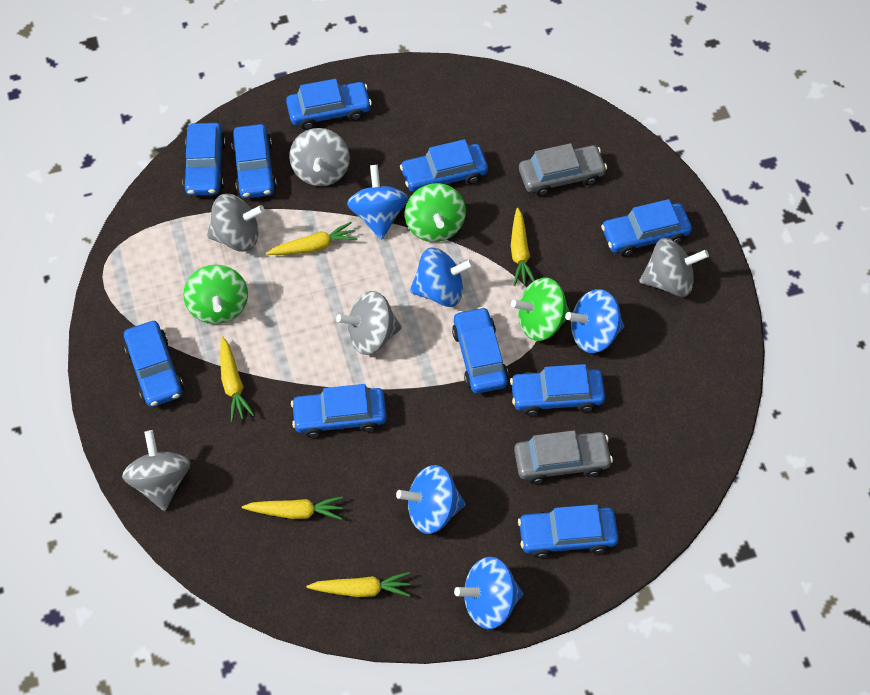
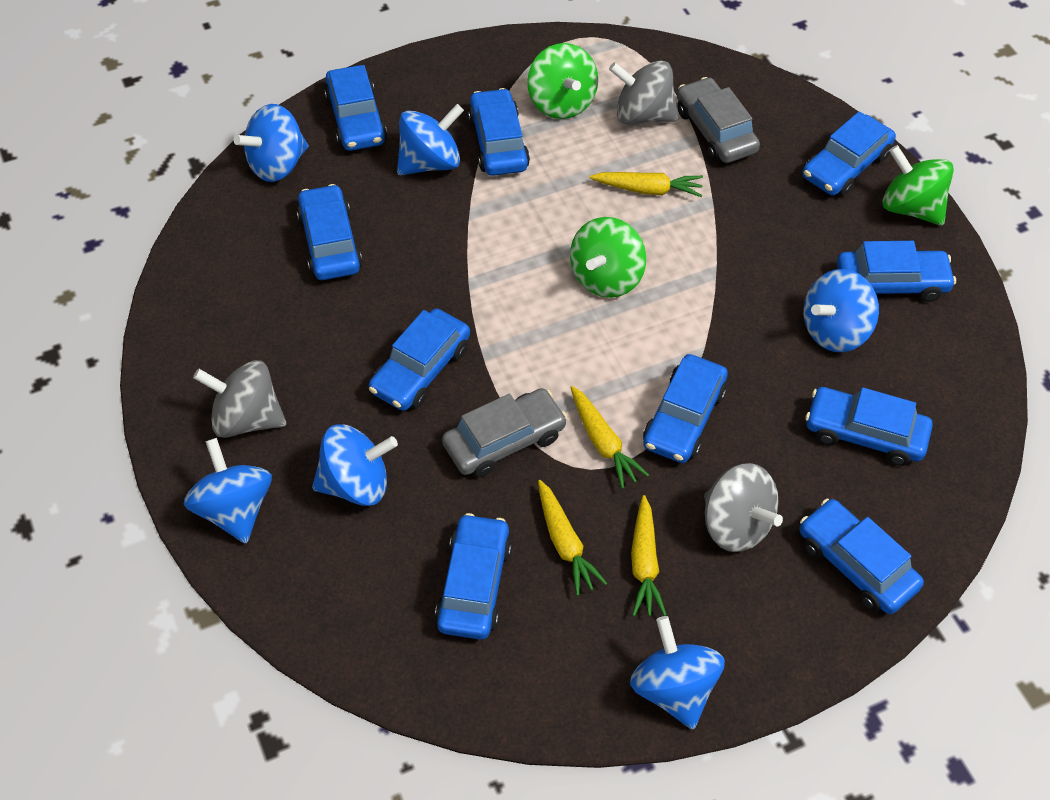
blue spinning top: 5 -> 6
grey spinning top: 5 -> 3
yellow carrot: 5 -> 4

